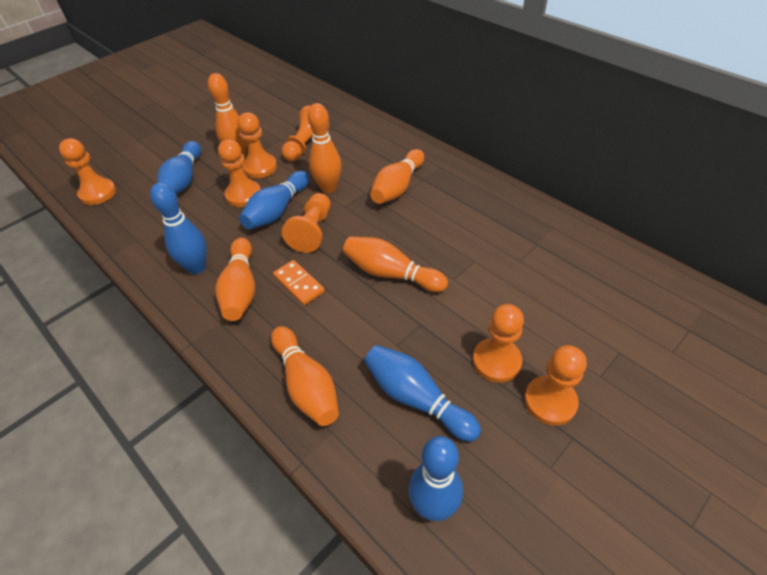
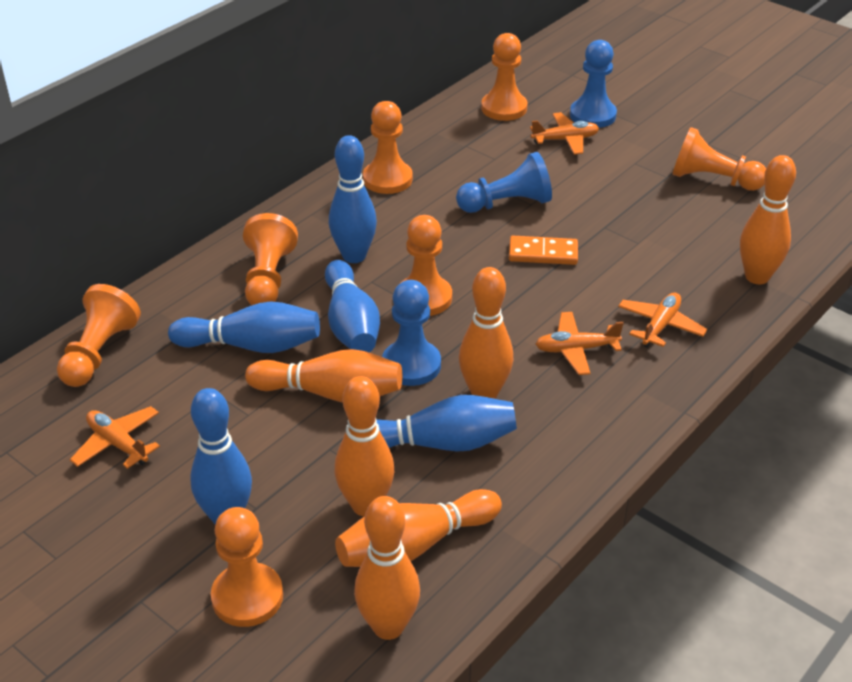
blue pawn: 0 -> 3
orange plane: 0 -> 4

